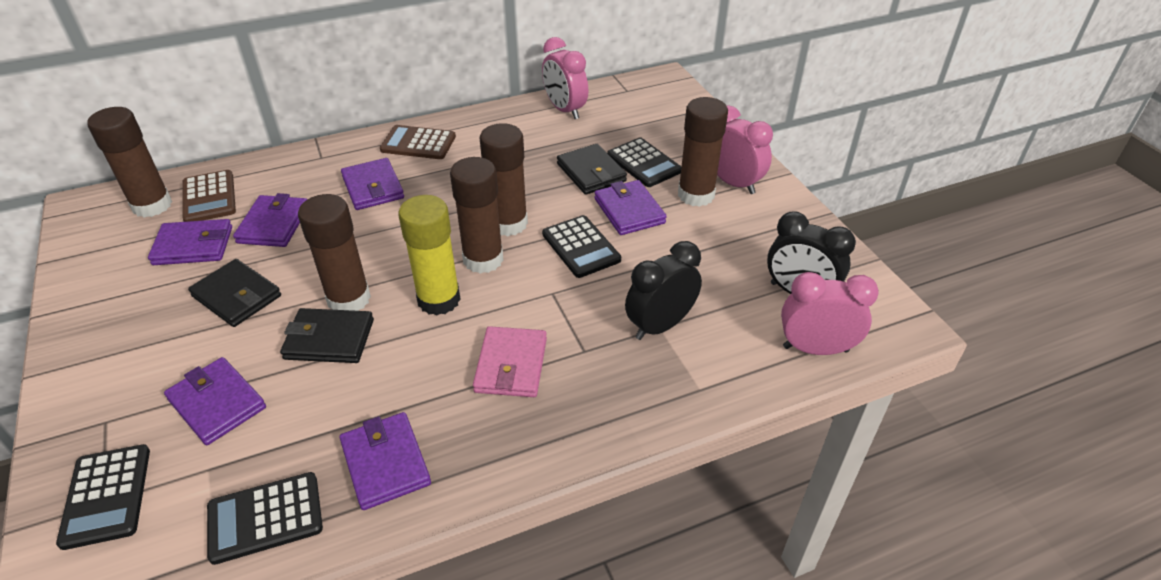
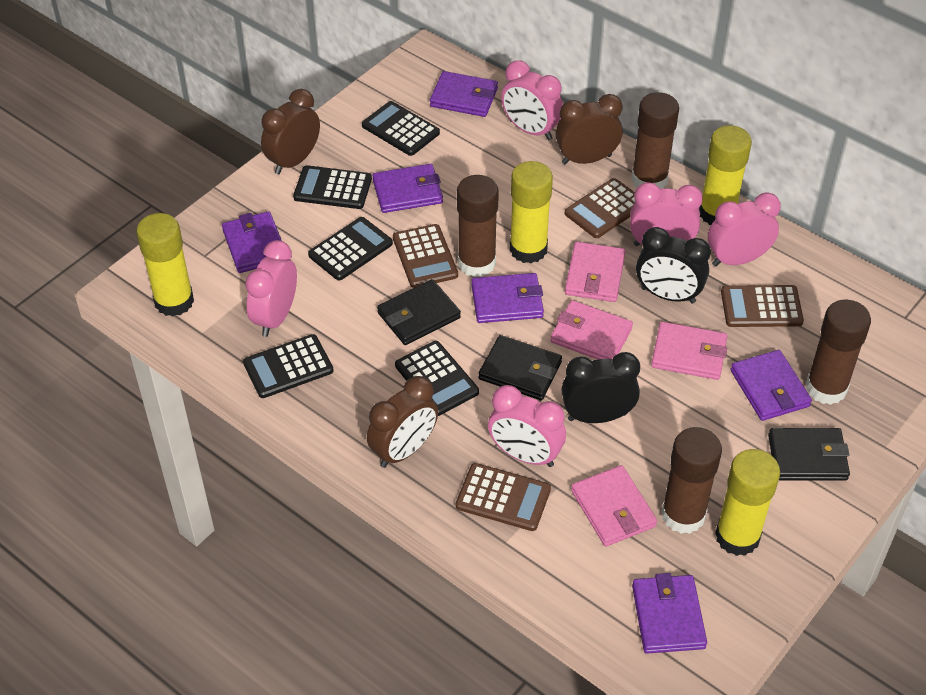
black calculator: 4 -> 5
brown calculator: 2 -> 4
brown clock: 0 -> 3
brown glue stick: 5 -> 4
pink clock: 3 -> 5
pink wallet: 1 -> 4
yellow glue stick: 1 -> 4

